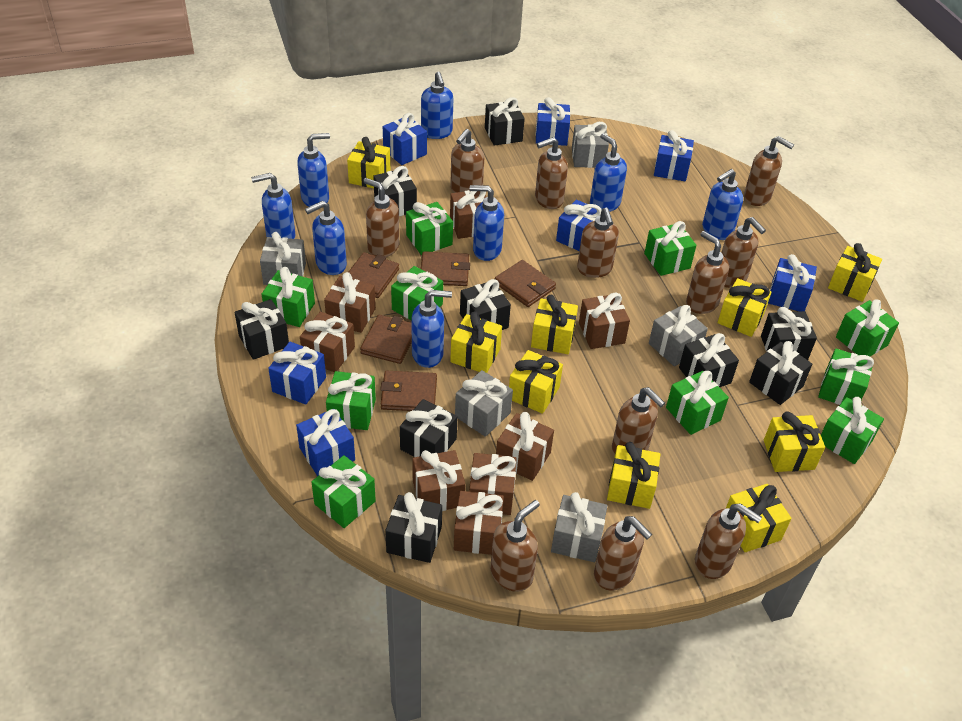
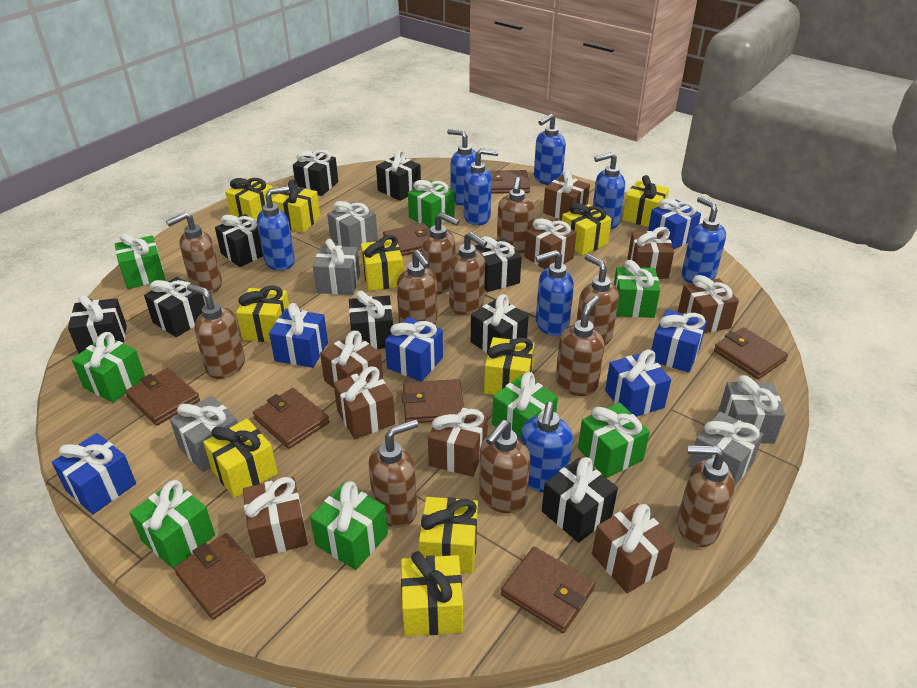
blue gift: 7 -> 6
brown gift: 8 -> 9
brown wallet: 5 -> 8
green gift: 10 -> 8
yellow gift: 9 -> 10

